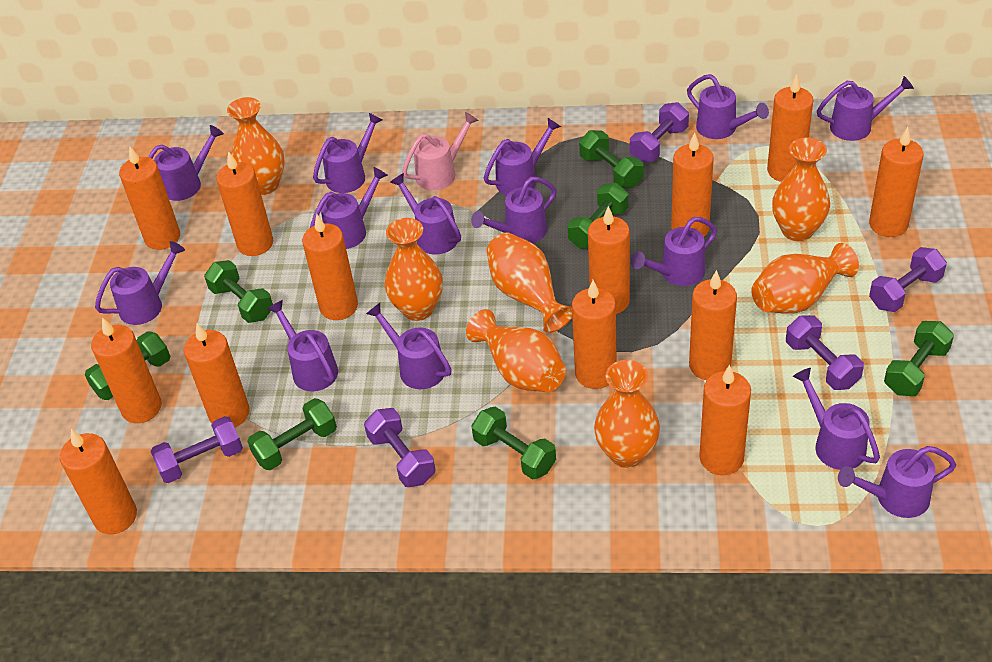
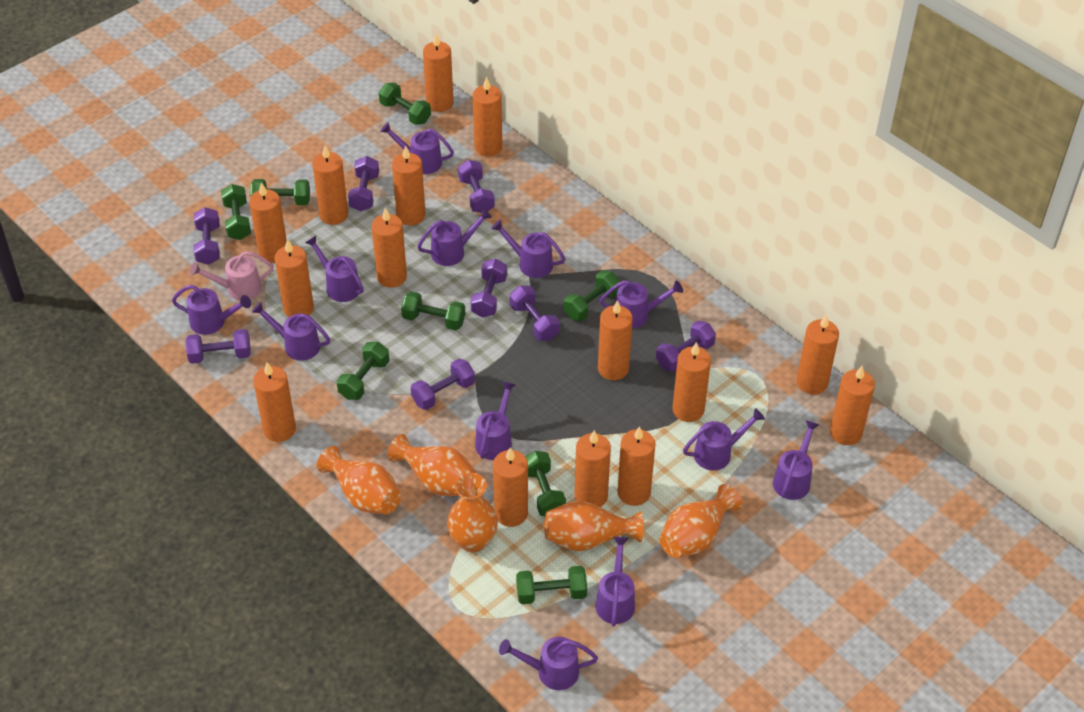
green dumbbell: 7 -> 8
orange candle: 13 -> 15
orange vase: 7 -> 5
purple dumbbell: 5 -> 8
purple watering can: 14 -> 12

